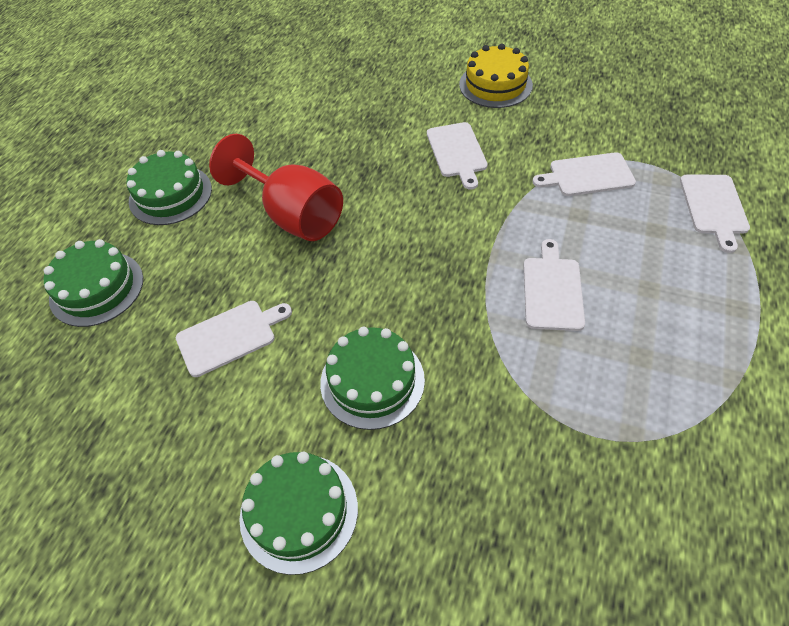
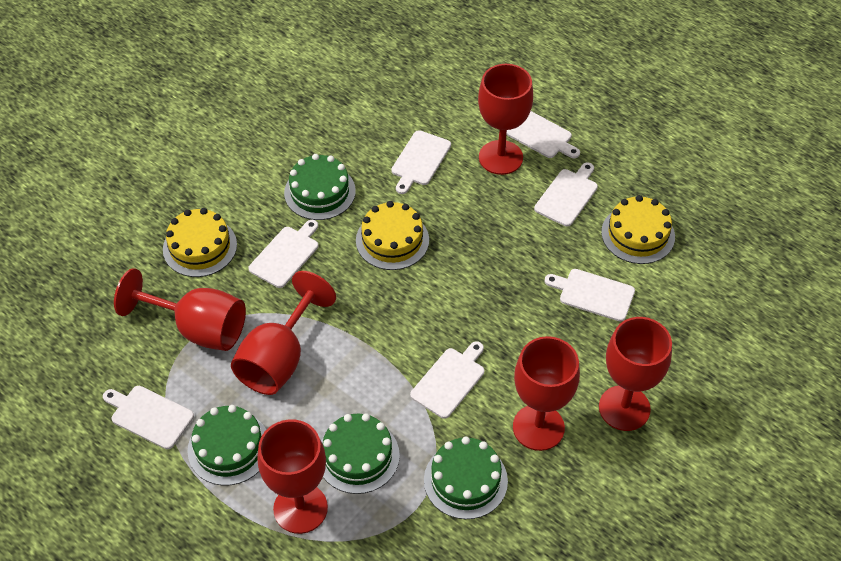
red goblet: 1 -> 6
white cutting board: 5 -> 7
yellow cake: 1 -> 3

